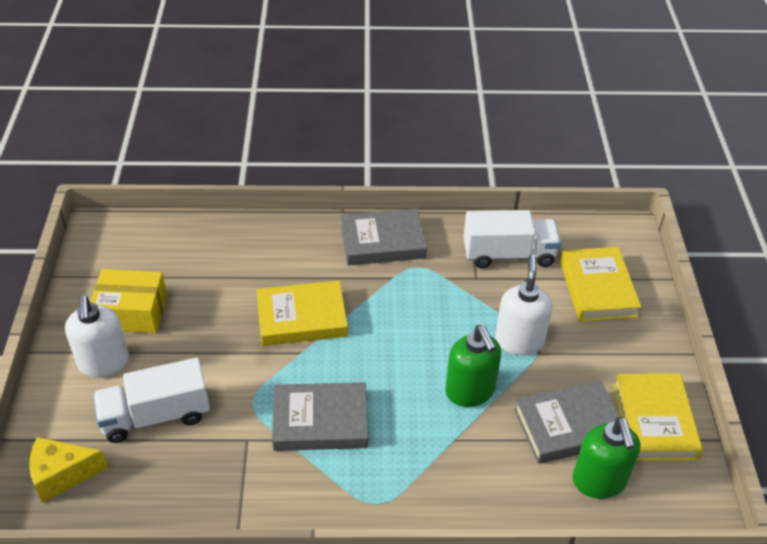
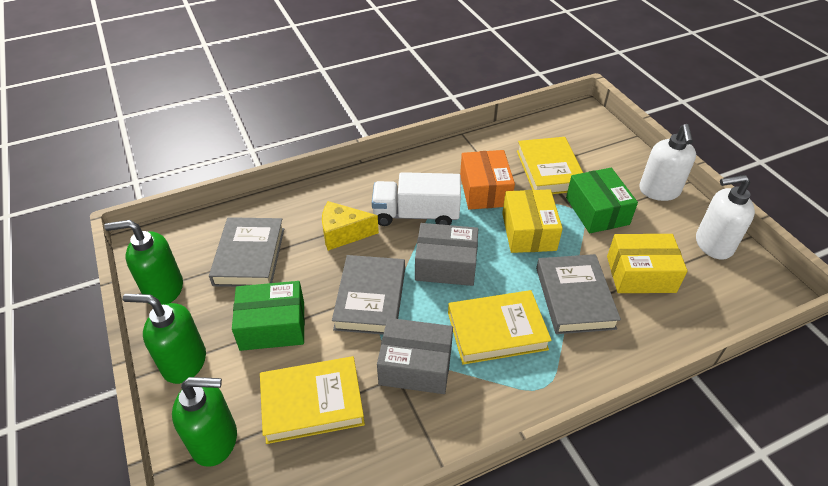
green box: 0 -> 2
green soap dispenser: 2 -> 3
grey box: 0 -> 2
orange box: 0 -> 1
white truck: 2 -> 1
yellow box: 1 -> 2

